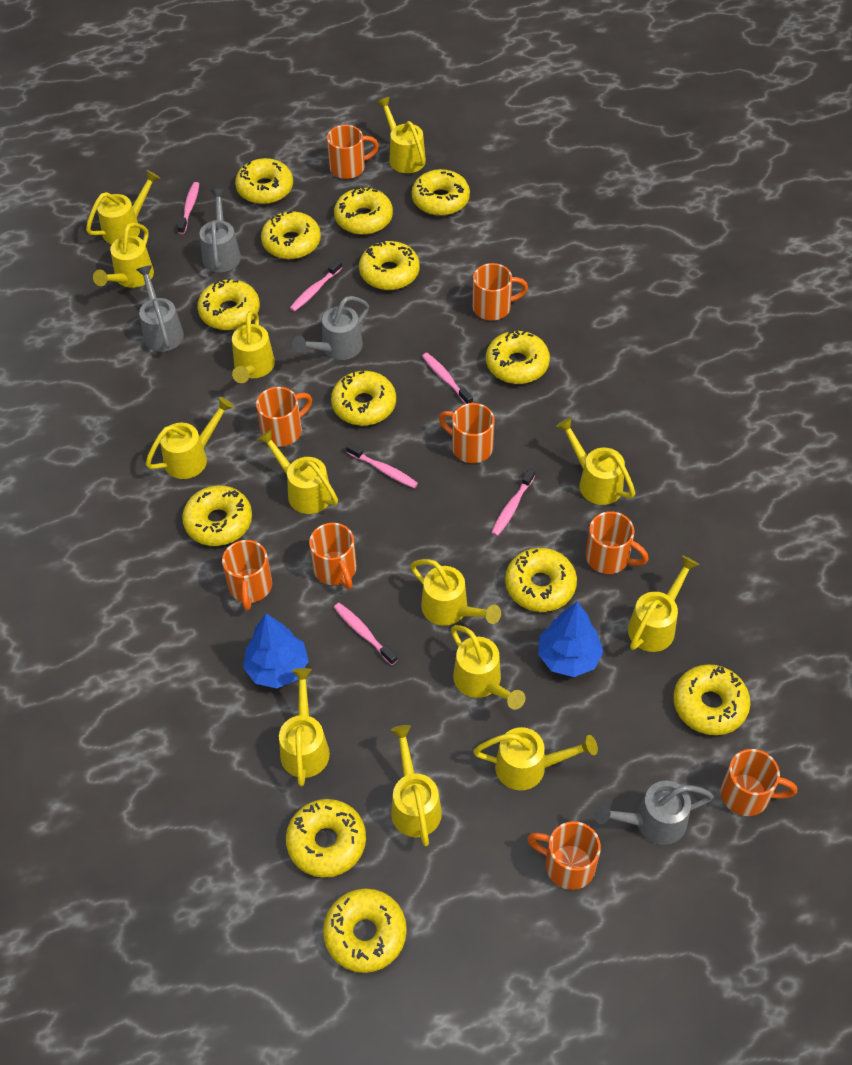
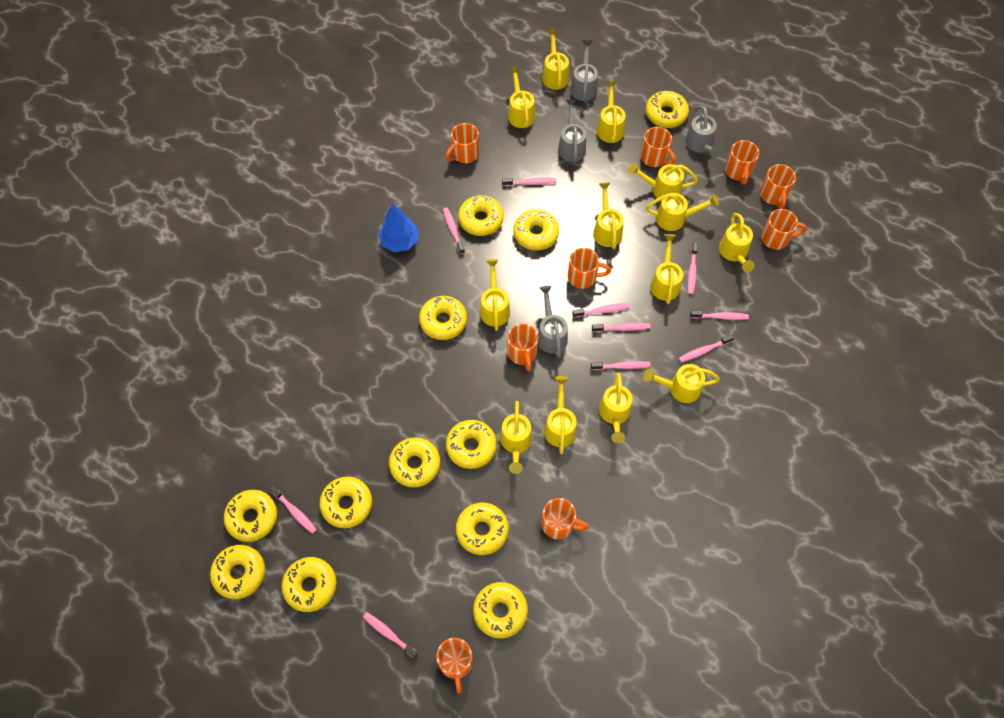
blue tree: 2 -> 1
pink toothbrush: 6 -> 10
yellow donut: 13 -> 12

